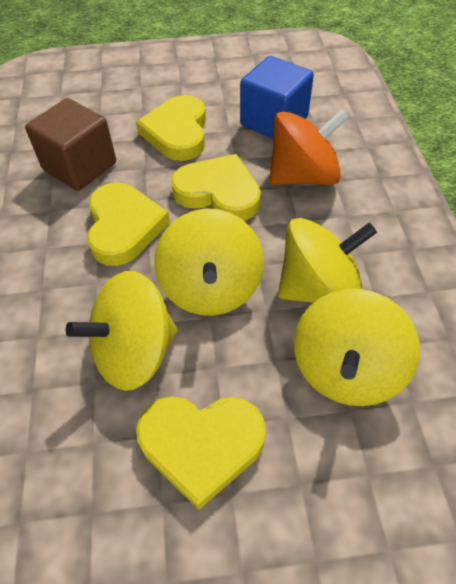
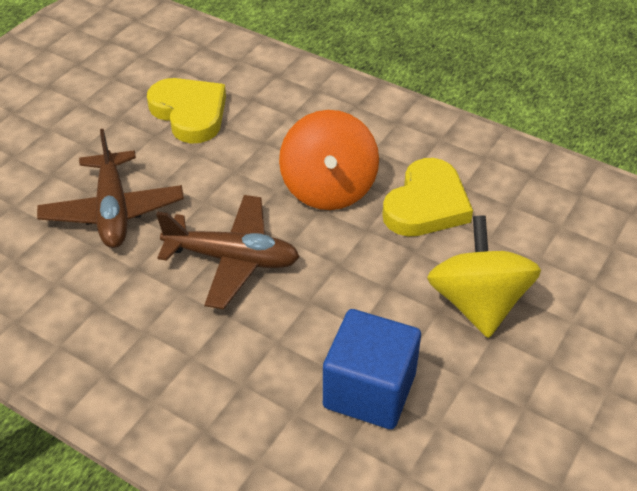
brown cube: 1 -> 0
brown plane: 0 -> 2
yellow heart: 4 -> 2
yellow spinning top: 4 -> 1

